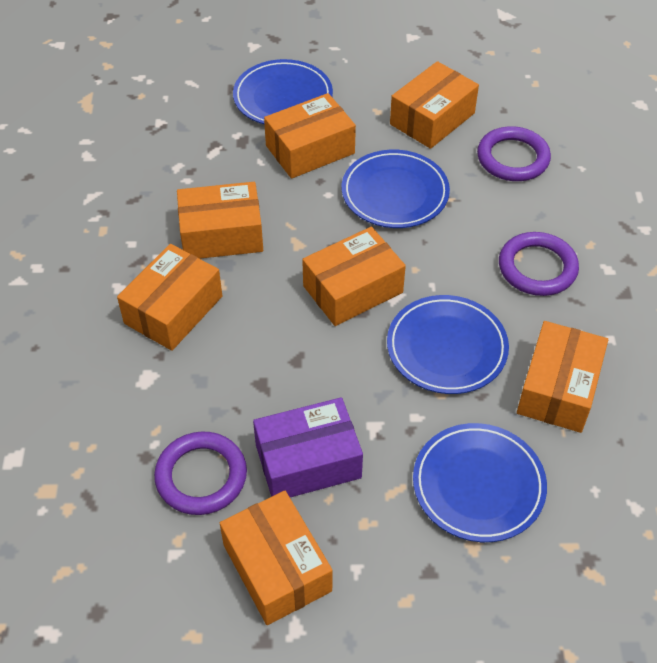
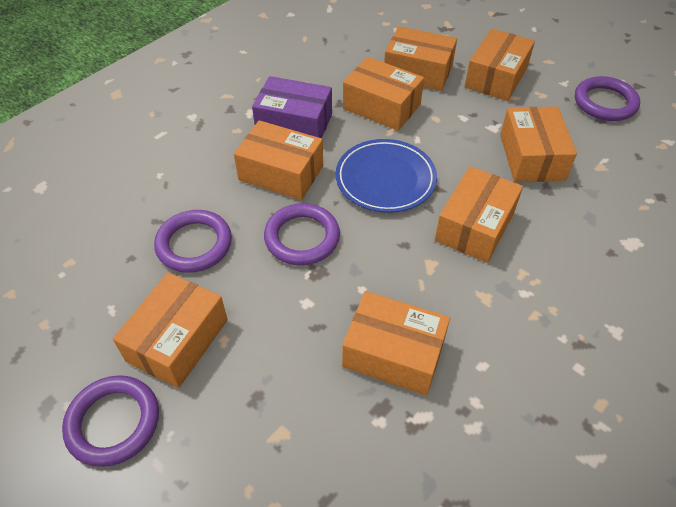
blue plate: 4 -> 1
orange box: 7 -> 8
purple ring: 3 -> 4

